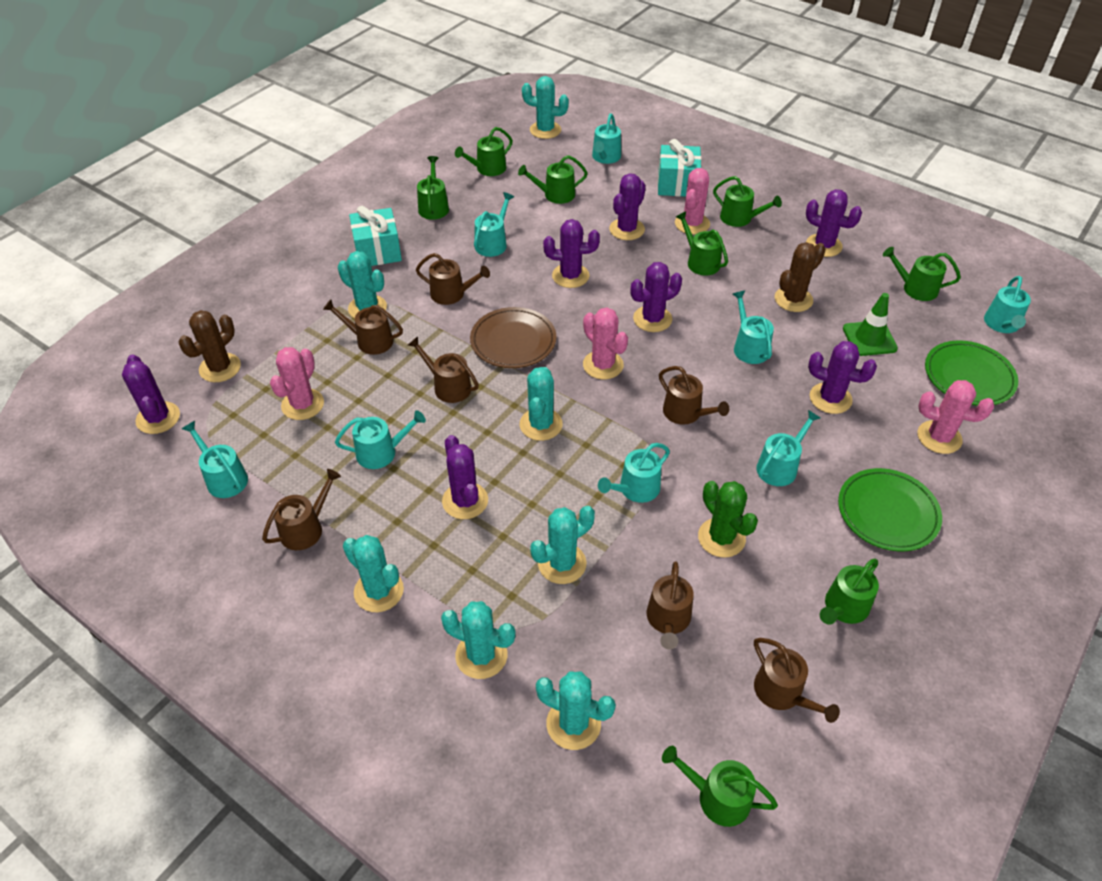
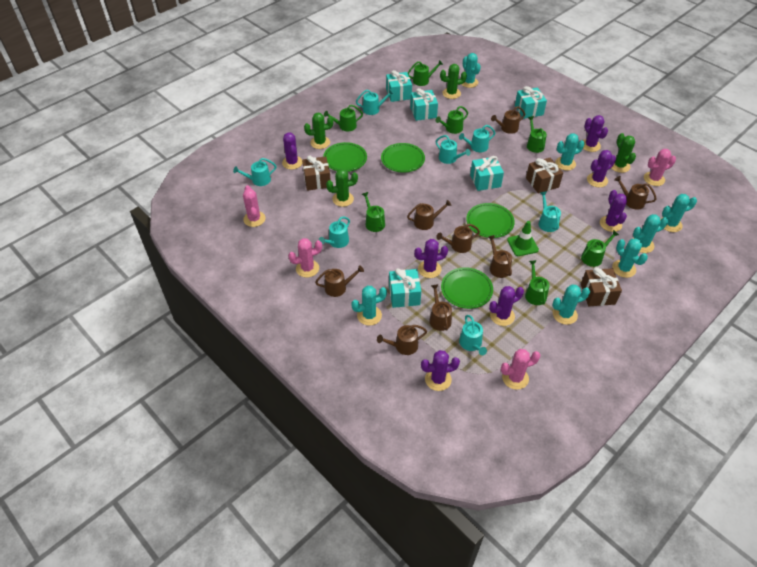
brown cactus: 2 -> 0
brown gift: 0 -> 3
brown plate: 1 -> 0
brown watering can: 7 -> 8
green cactus: 1 -> 4
green plate: 2 -> 4
green watering can: 8 -> 7
turquoise gift: 2 -> 5
turquoise watering can: 8 -> 7

